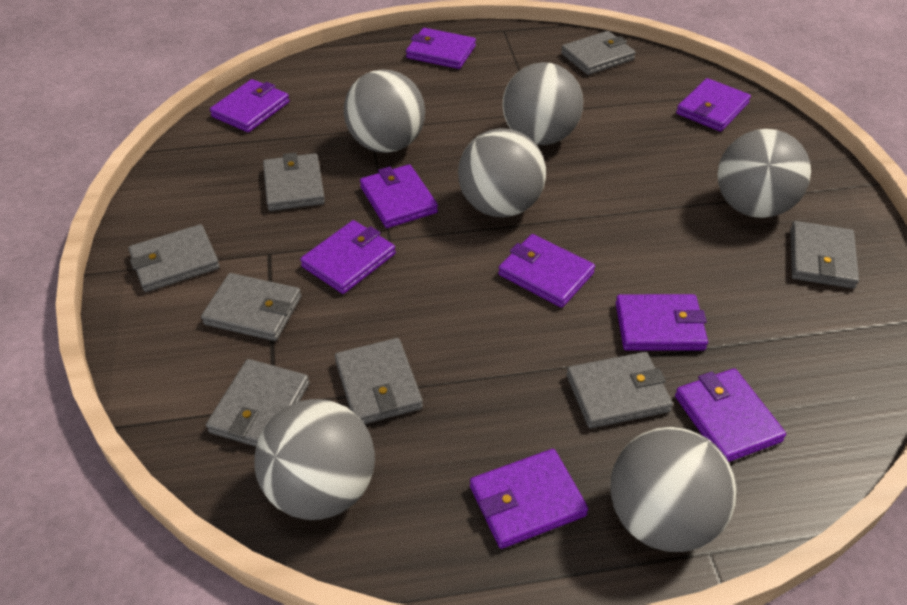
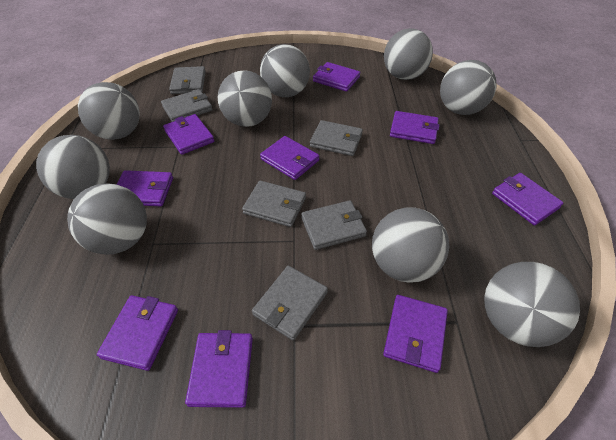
grey ball: 6 -> 9
grey wallet: 8 -> 6

